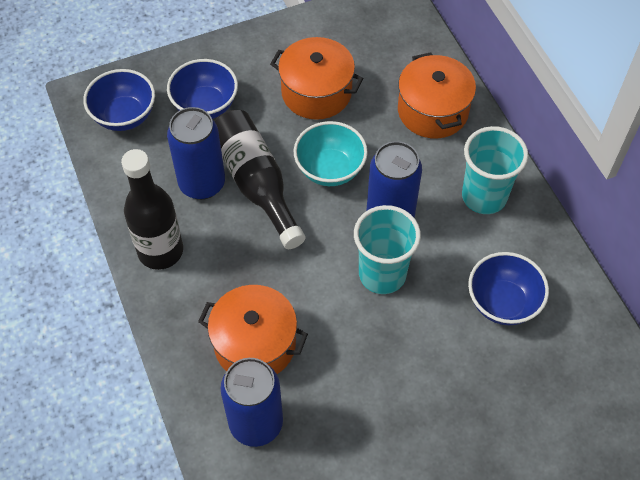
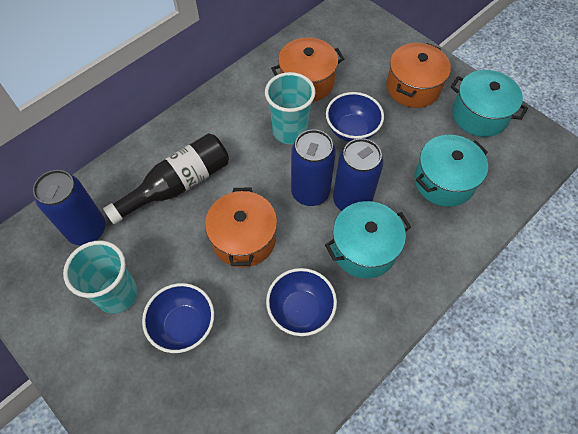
black bottle: 2 -> 1
turquoise bowl: 1 -> 0
turquoise pot: 0 -> 3

